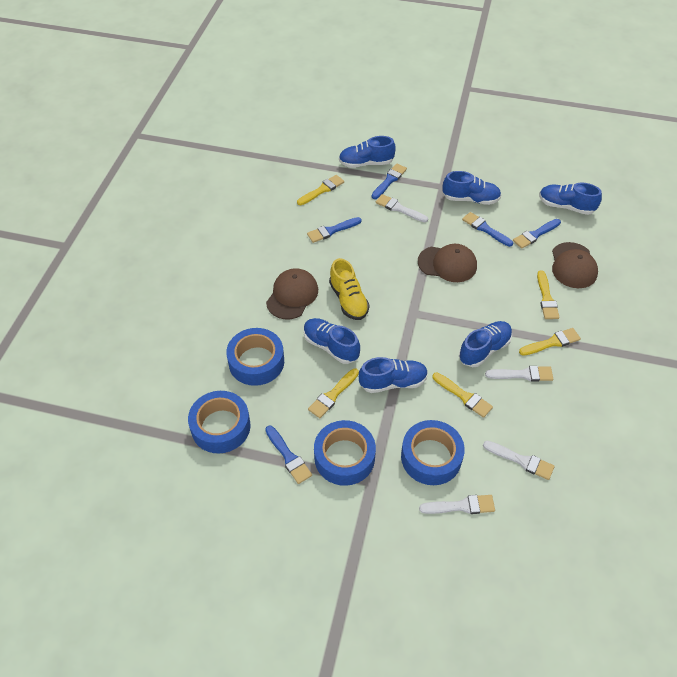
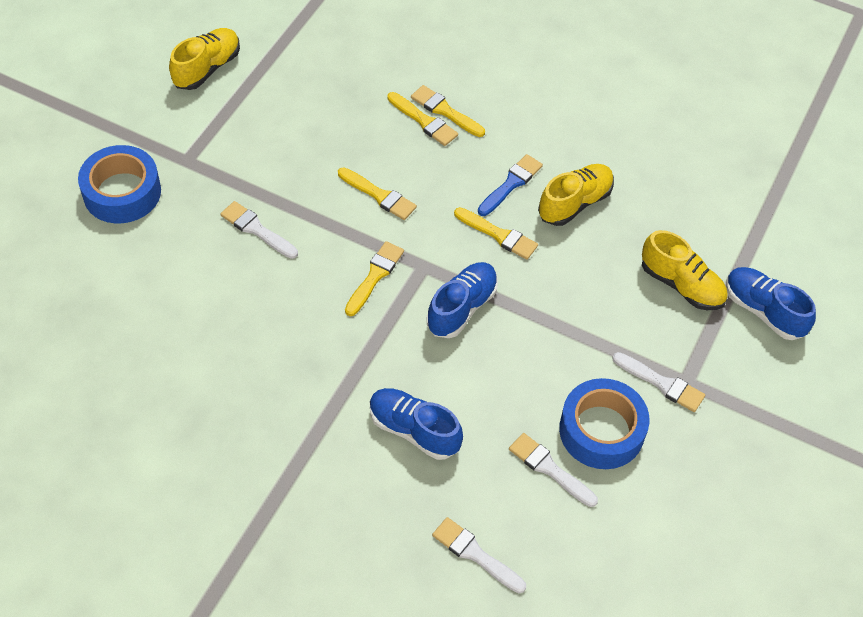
blue brush: 5 -> 1
blue shoe: 6 -> 3
blue tape: 4 -> 2
brown cap: 3 -> 0
yellow shoe: 1 -> 3

